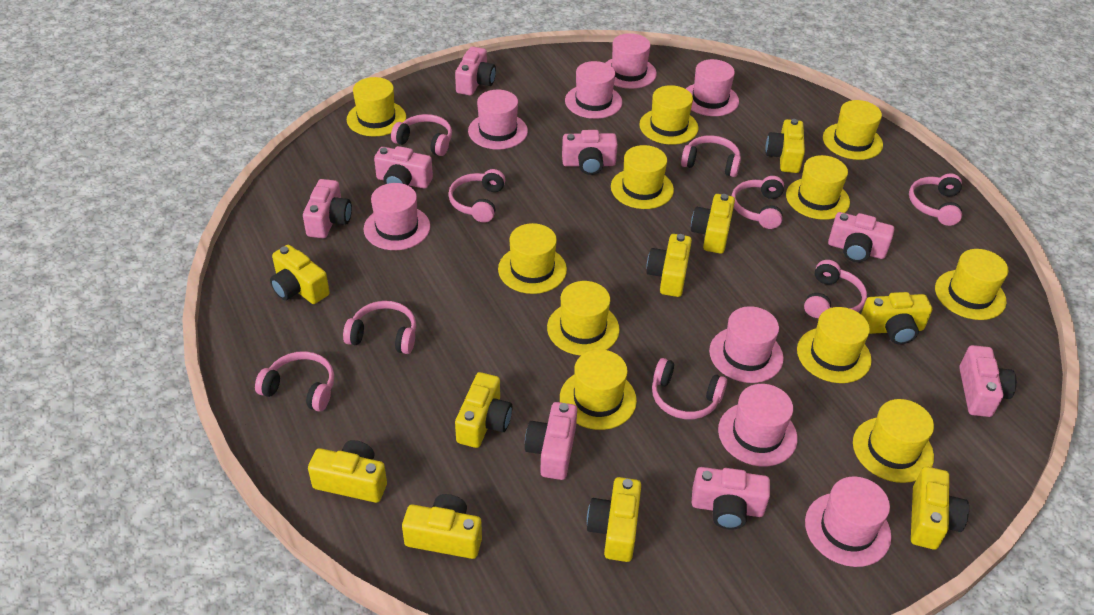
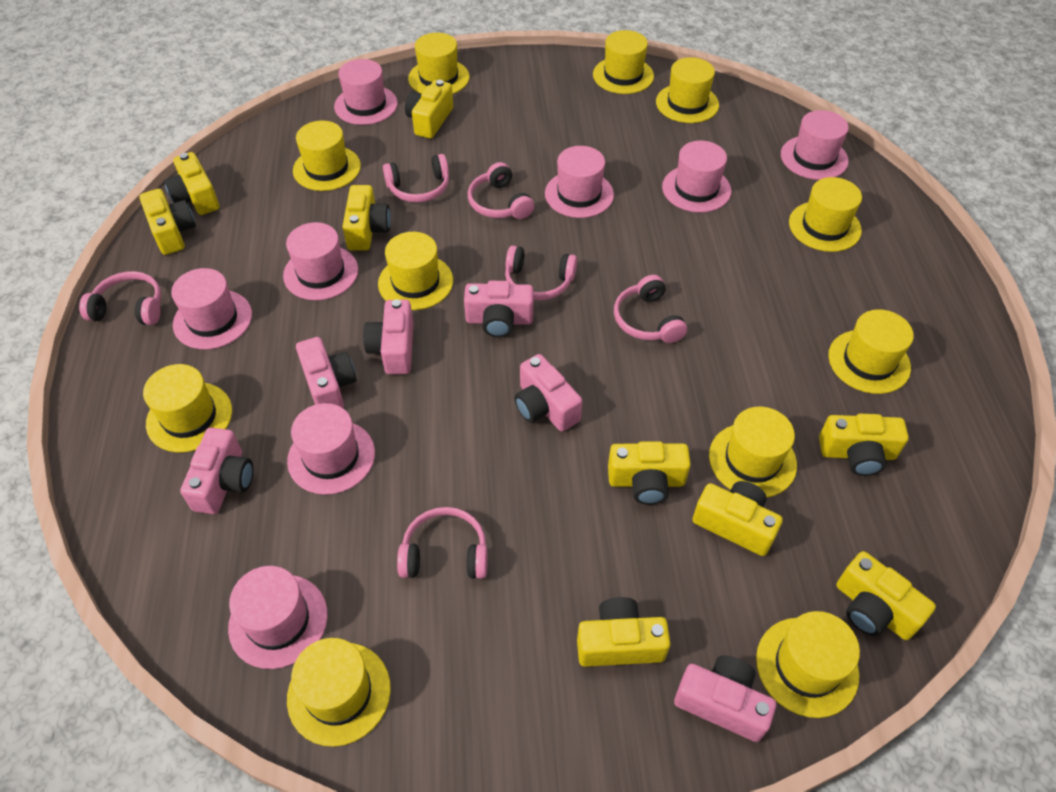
pink camera: 8 -> 6
pink headphones: 9 -> 6
yellow camera: 10 -> 9

